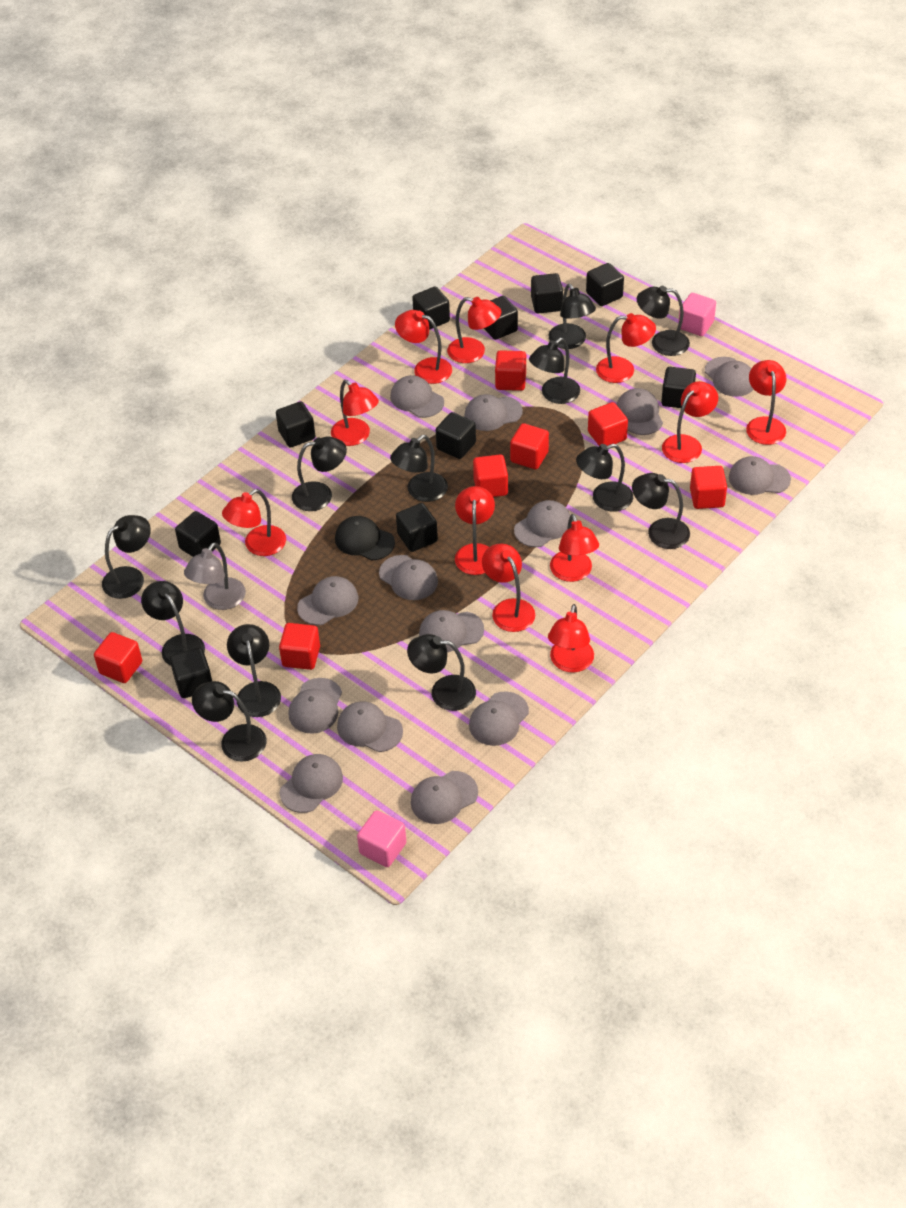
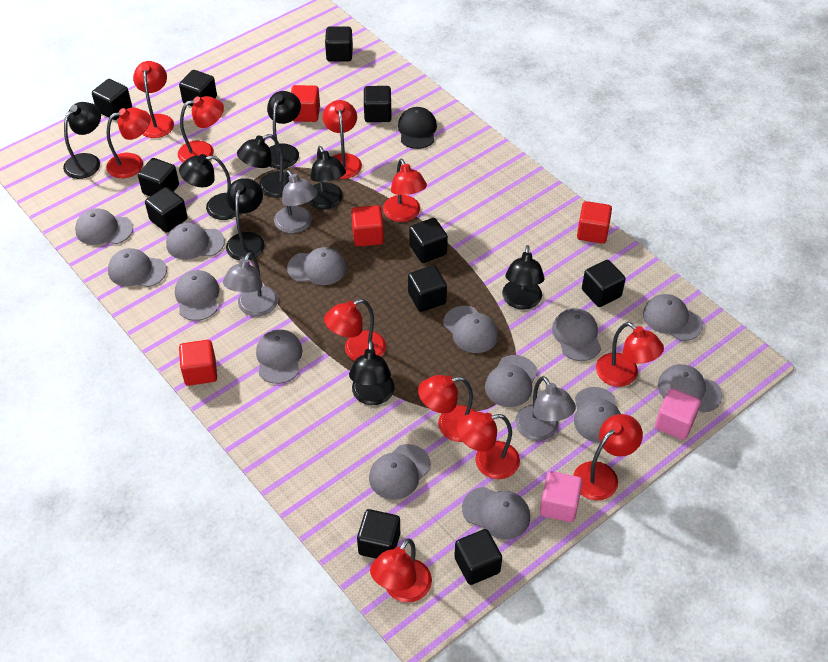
black cube: 10 -> 11
black lamp: 12 -> 8
grey lamp: 1 -> 3
red cube: 7 -> 4

